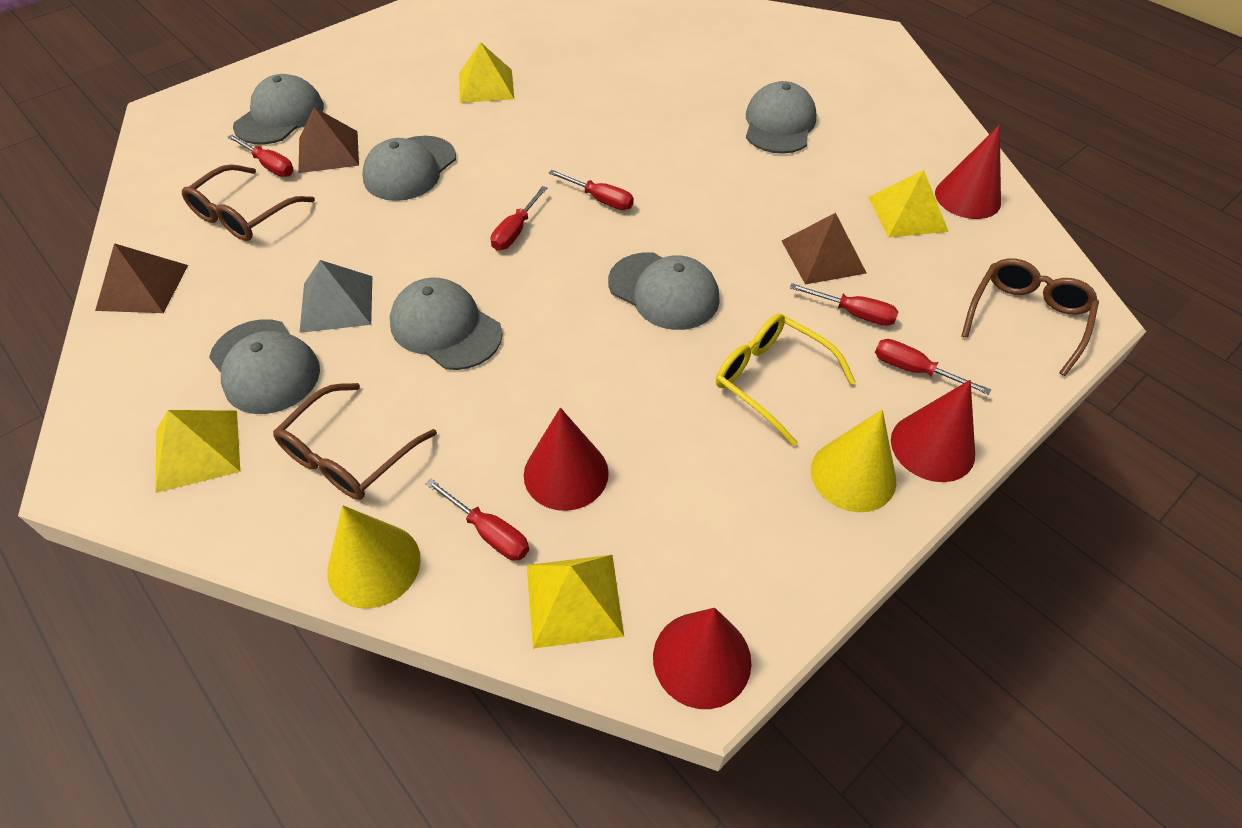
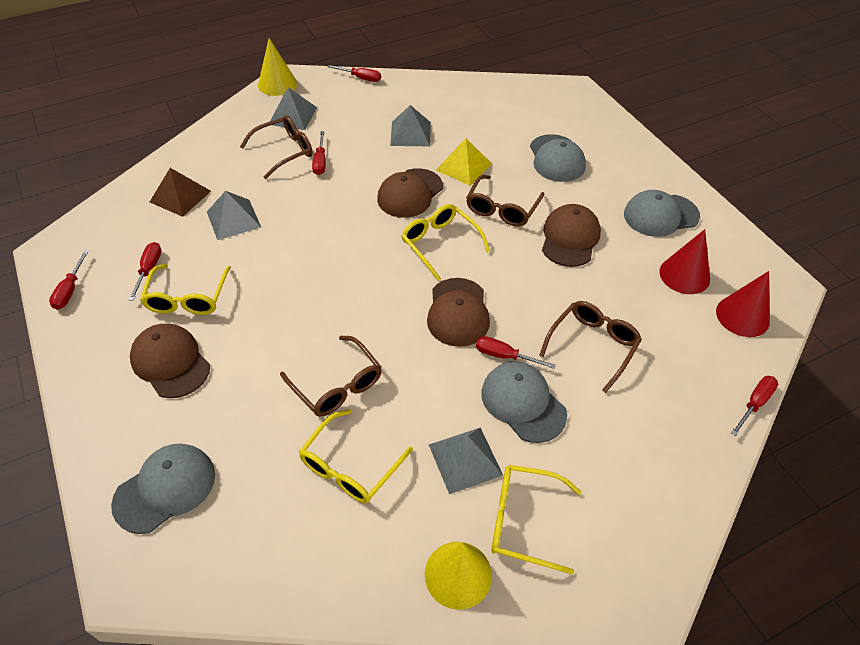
brown cap: 0 -> 4
brown glasses: 3 -> 4
brown pyramid: 3 -> 1
grey cap: 6 -> 4
grey pyramid: 1 -> 4
red cone: 4 -> 2
yellow glasses: 1 -> 4
yellow pyramid: 4 -> 1

